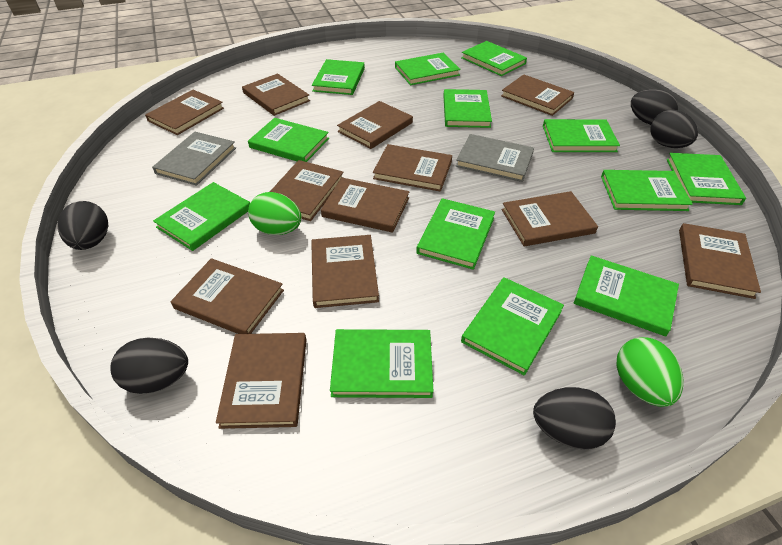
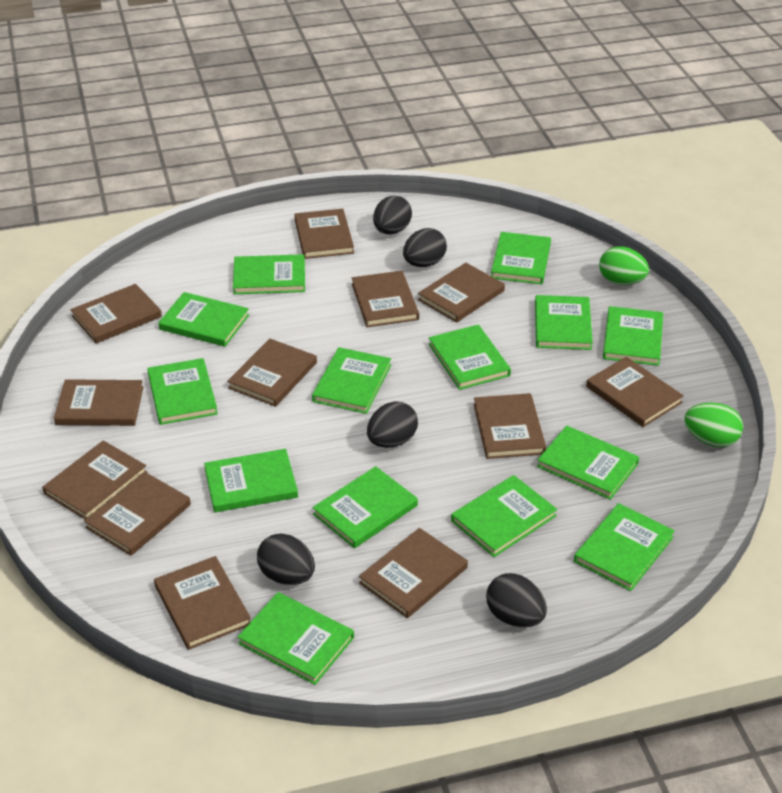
green book: 13 -> 14
grey book: 2 -> 0

